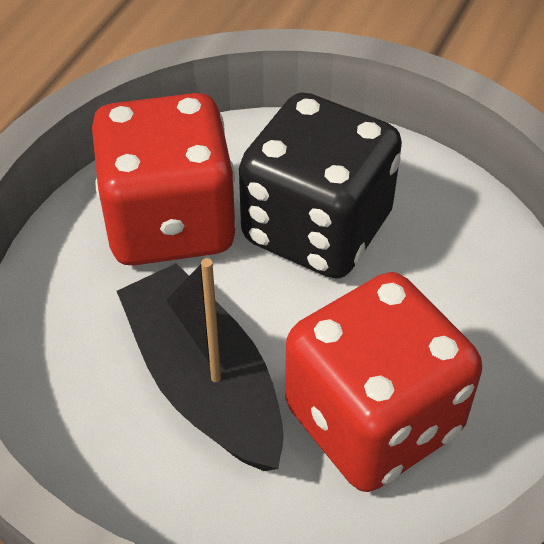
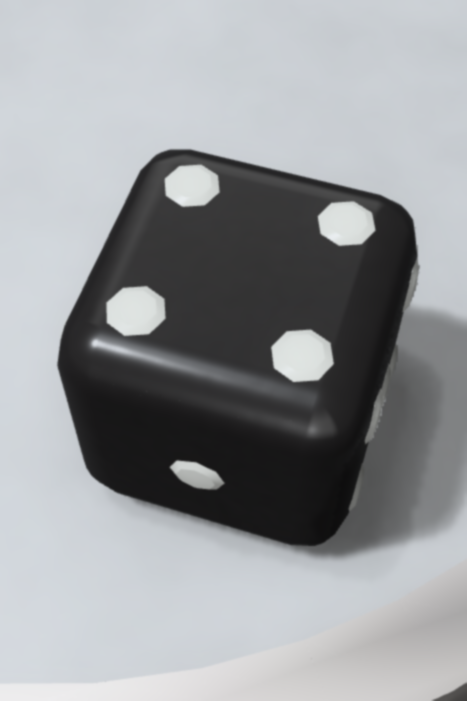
black boat: 1 -> 0
red dice: 2 -> 0

